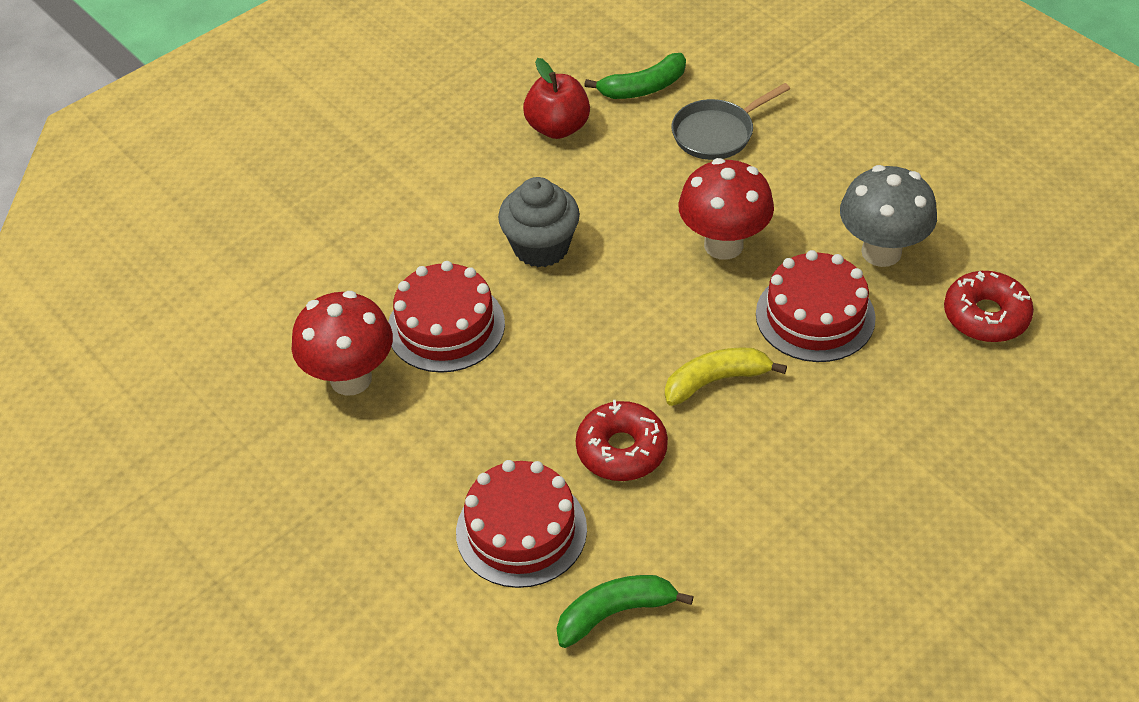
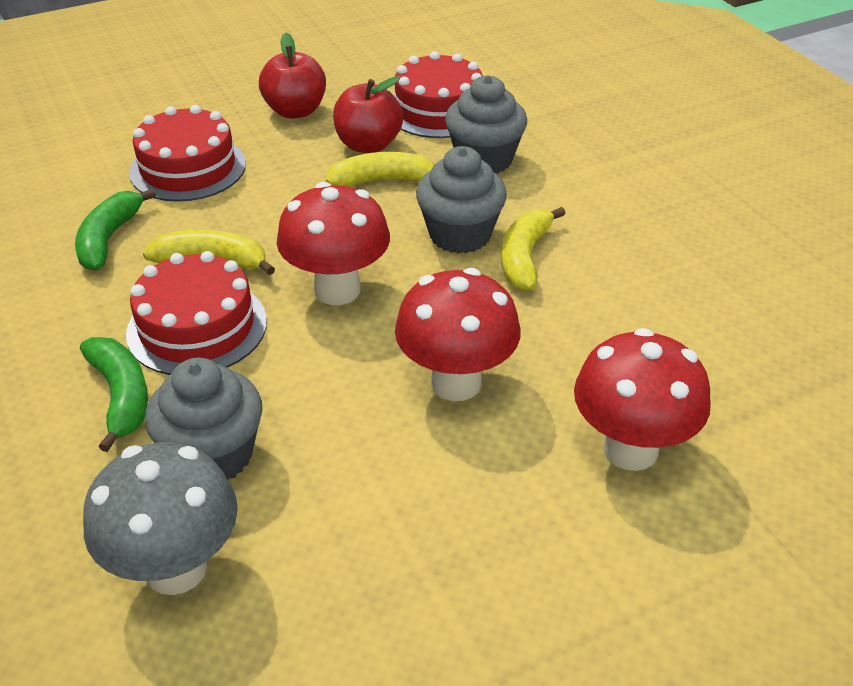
grey cupcake: 1 -> 3
grey pan: 1 -> 0
red apple: 1 -> 2
red donut: 2 -> 0
red mushroom: 2 -> 3
yellow banana: 1 -> 3

